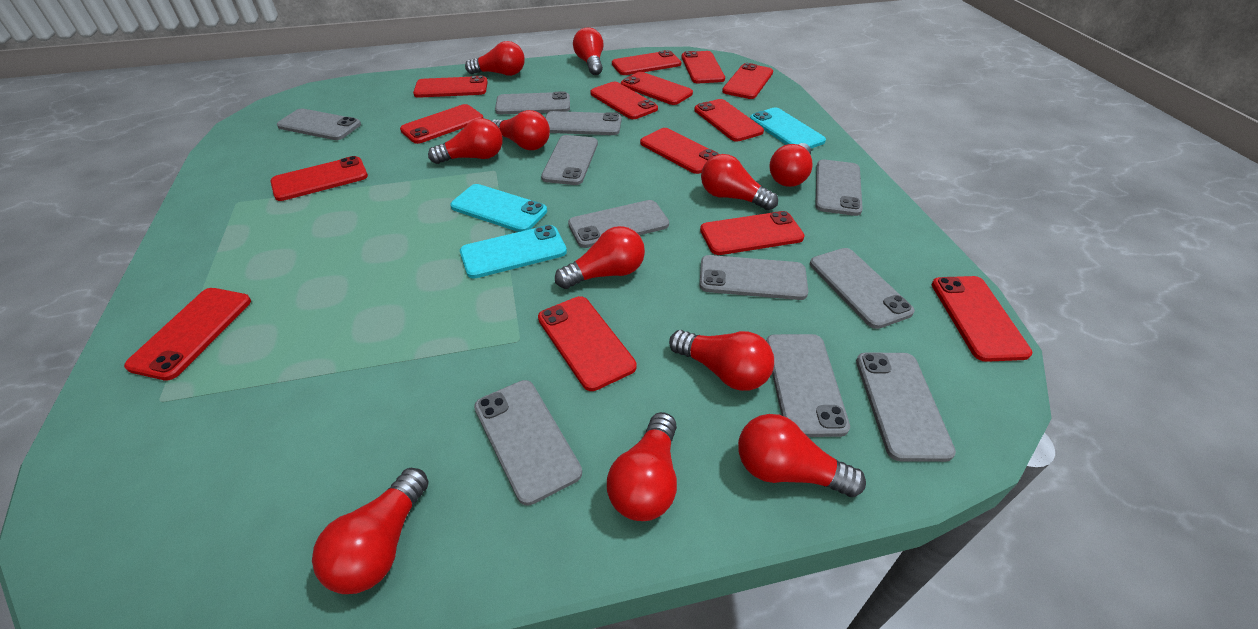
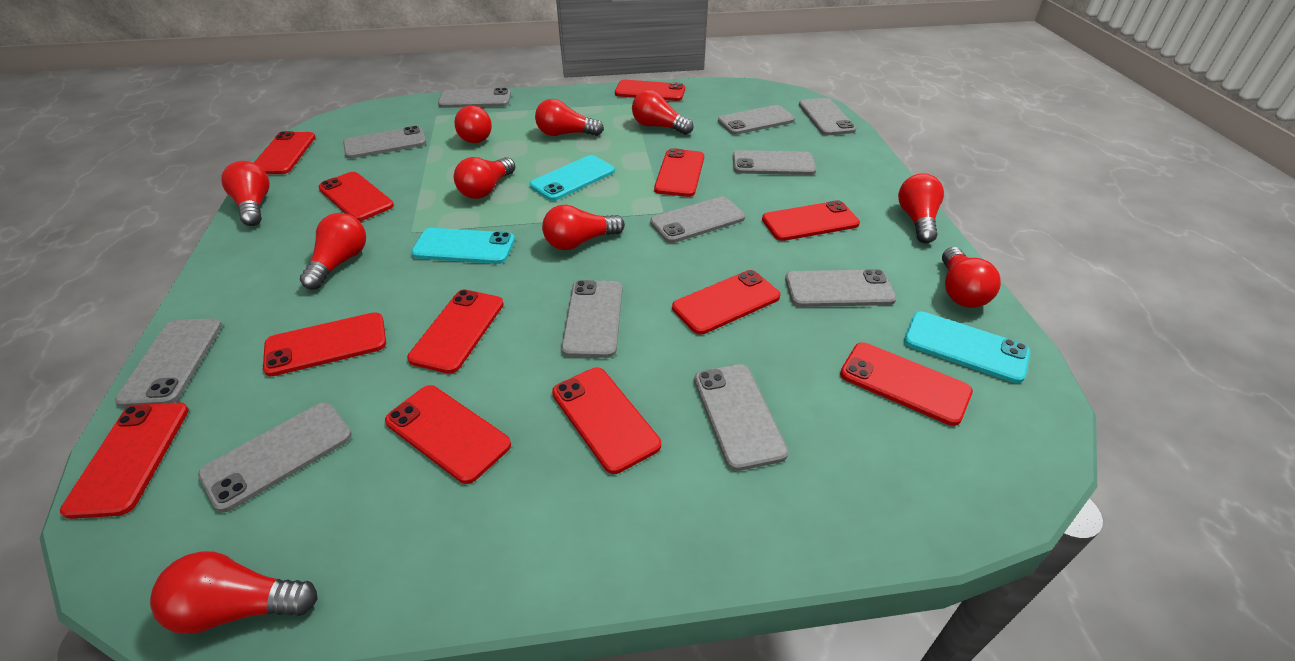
red light bulb: 11 -> 10
red phone: 14 -> 12

